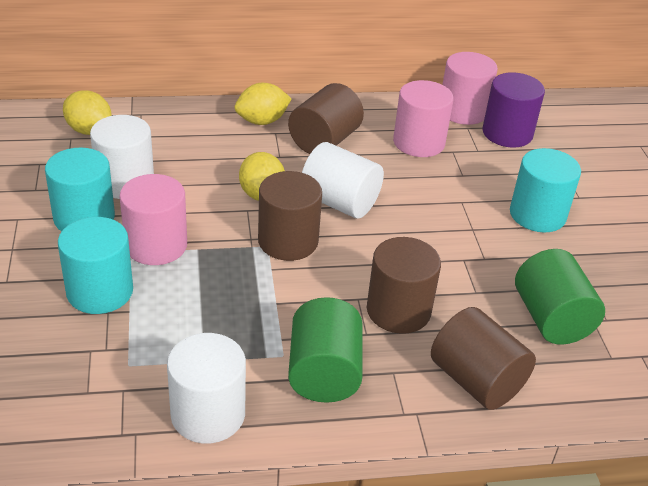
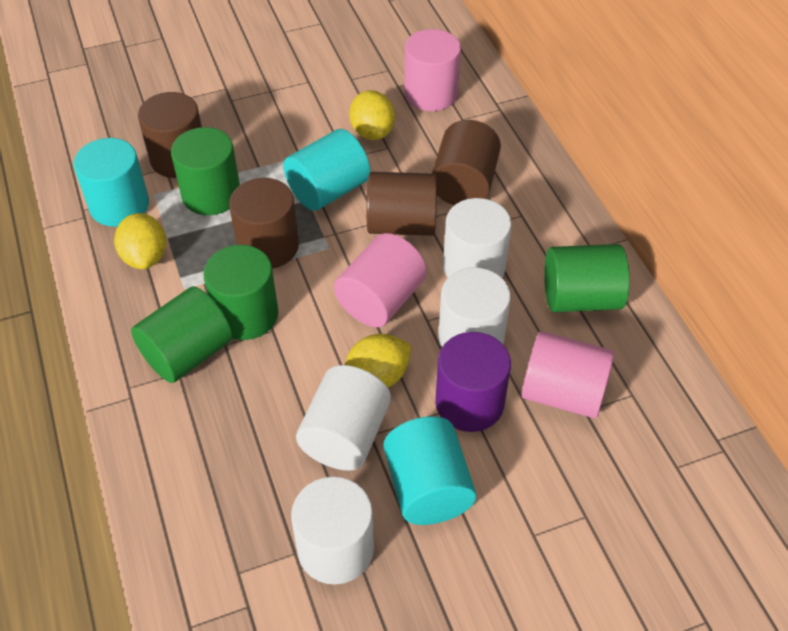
green cylinder: 2 -> 4
white cylinder: 3 -> 4

